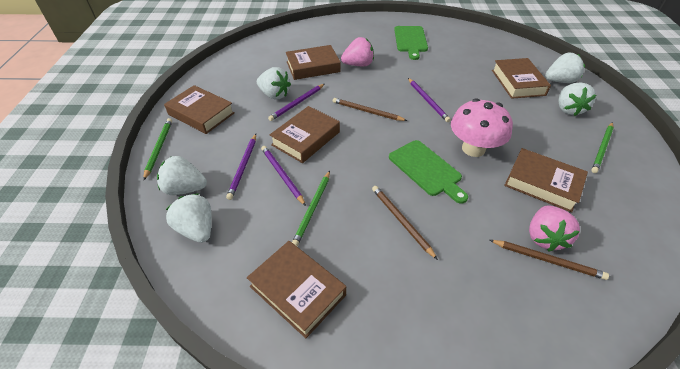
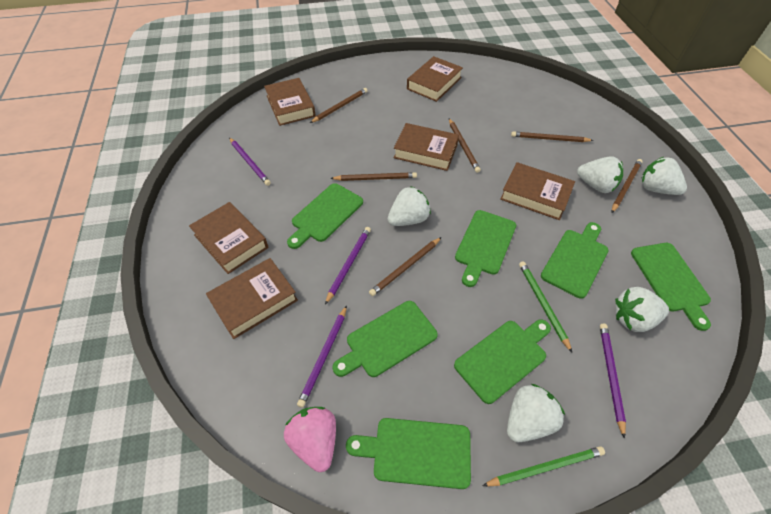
brown pencil: 3 -> 6
green cutting board: 2 -> 7
green pencil: 3 -> 2
pink mushroom: 1 -> 0
pink strawberry: 2 -> 1

